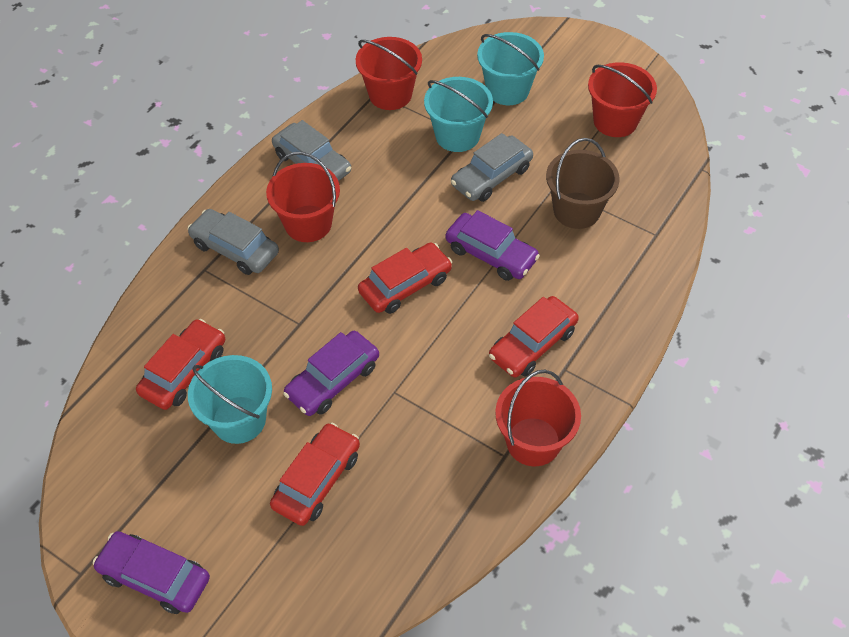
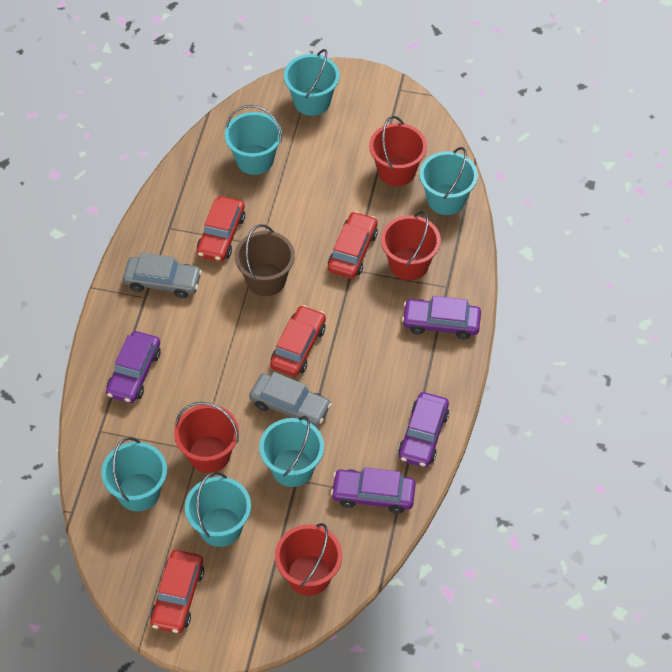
grey car: 3 -> 2
purple car: 3 -> 4
turquoise bucket: 3 -> 6

